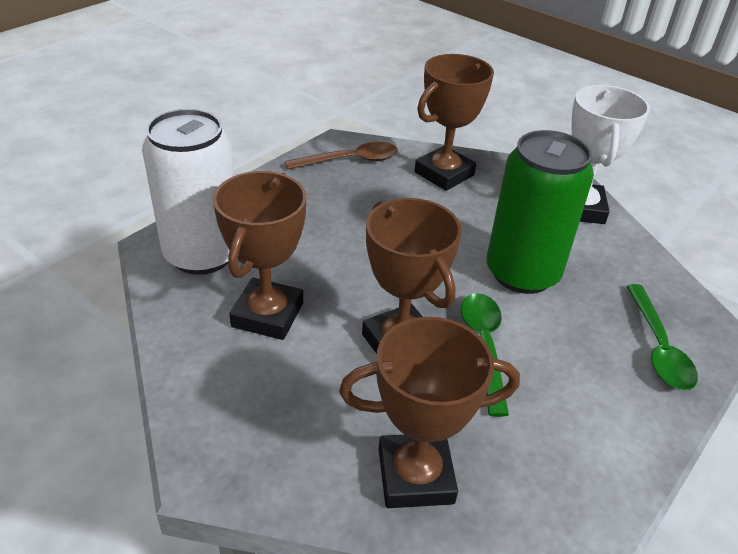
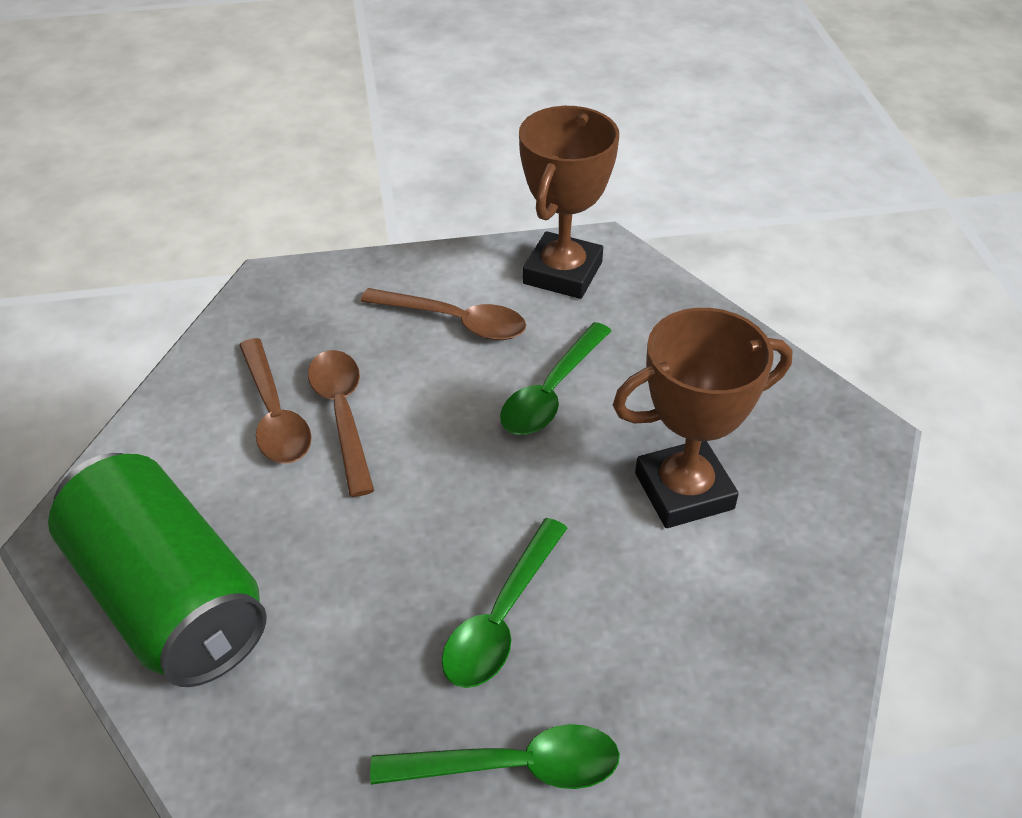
brown spoon: 1 -> 3
brown trophy: 4 -> 2
green spoon: 2 -> 3
white can: 1 -> 0
white trophy: 1 -> 0

